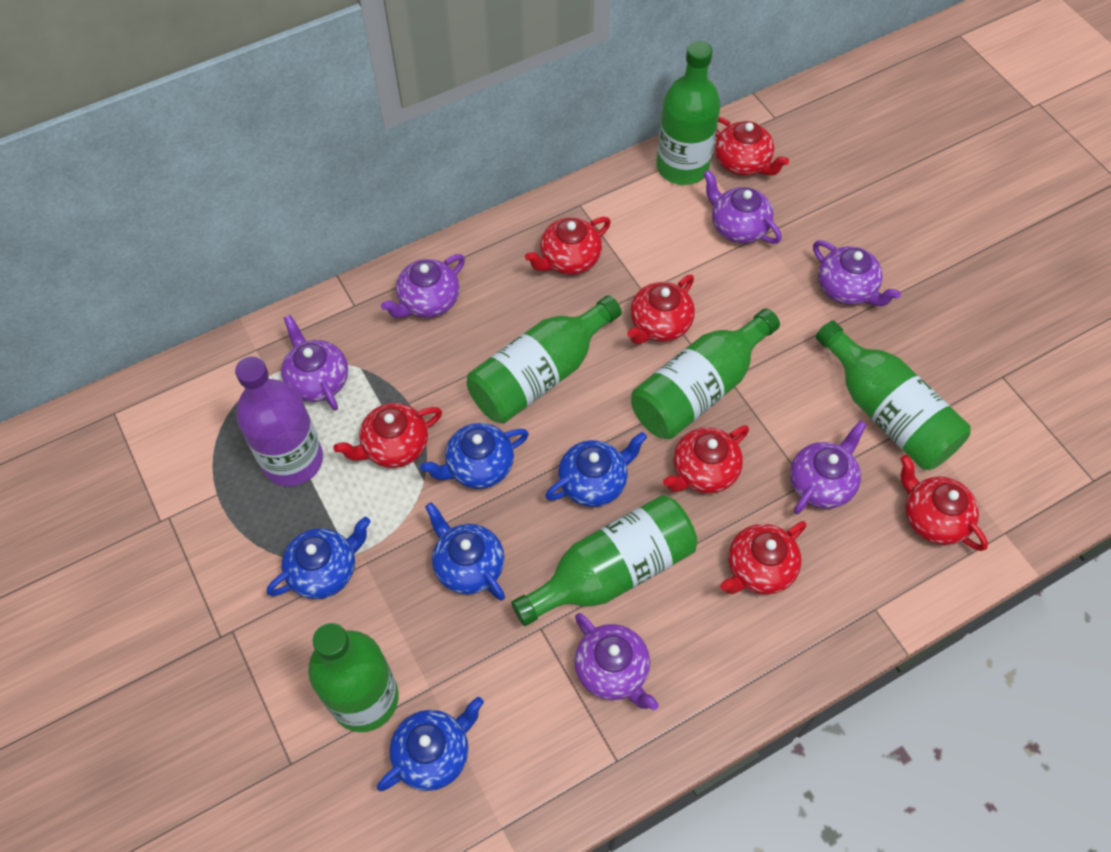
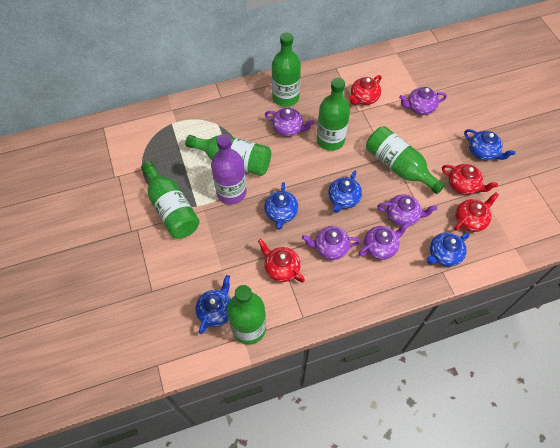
purple teapot: 6 -> 5
red teapot: 7 -> 4

